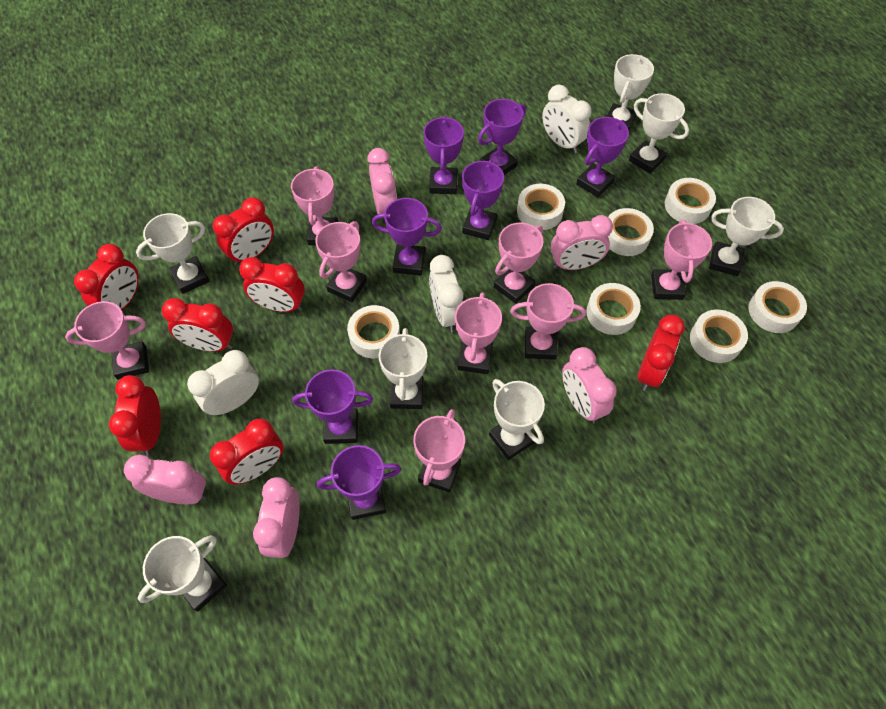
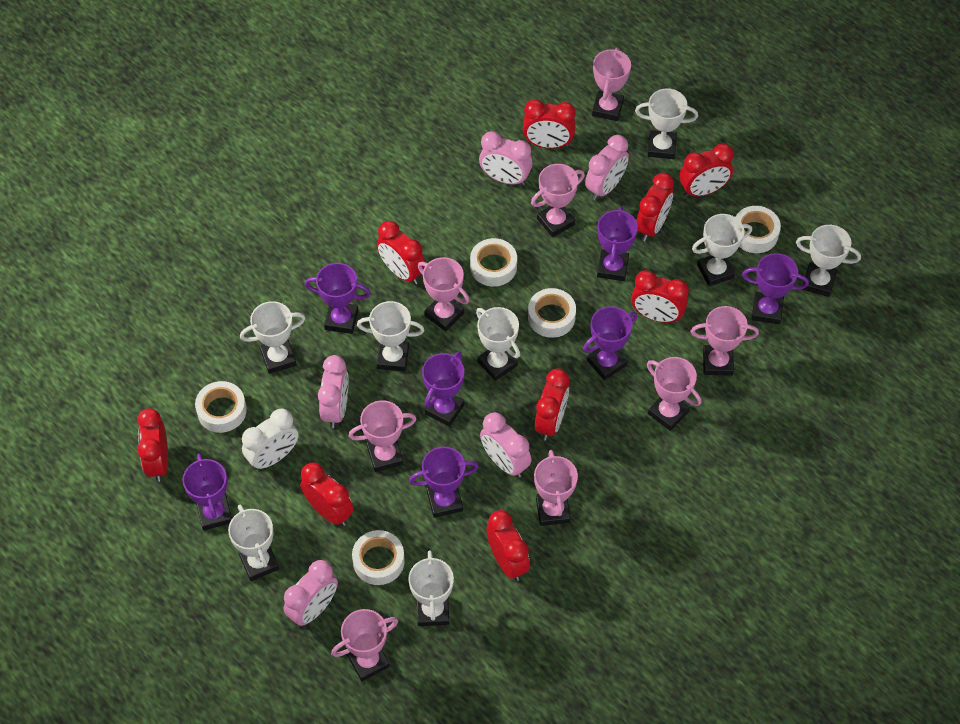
red clock: 7 -> 9
white clock: 3 -> 1
white tape: 7 -> 5
white trophy: 7 -> 8

